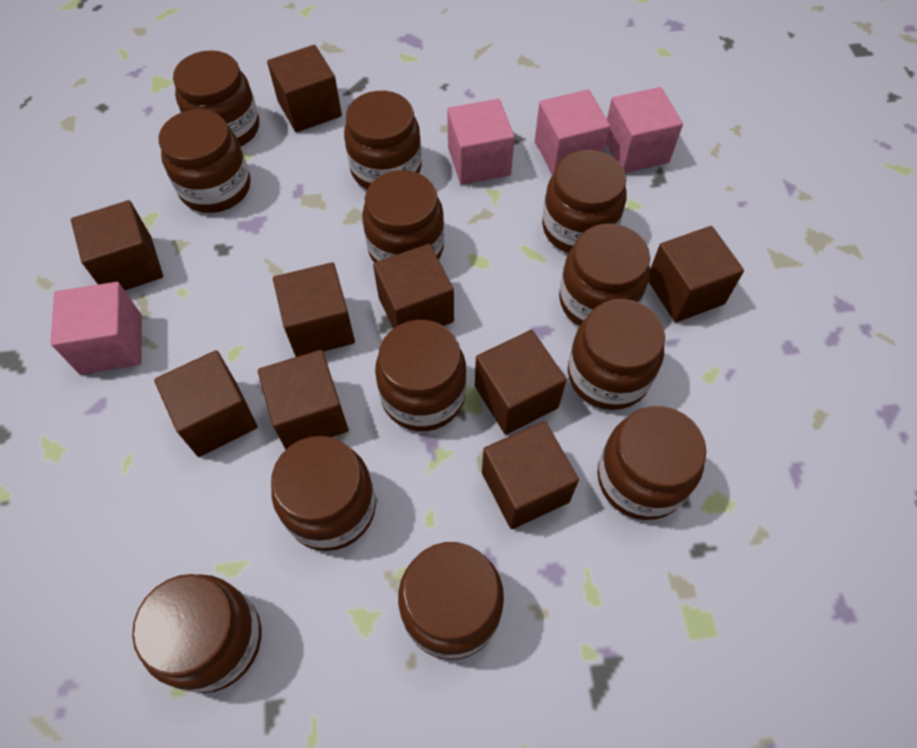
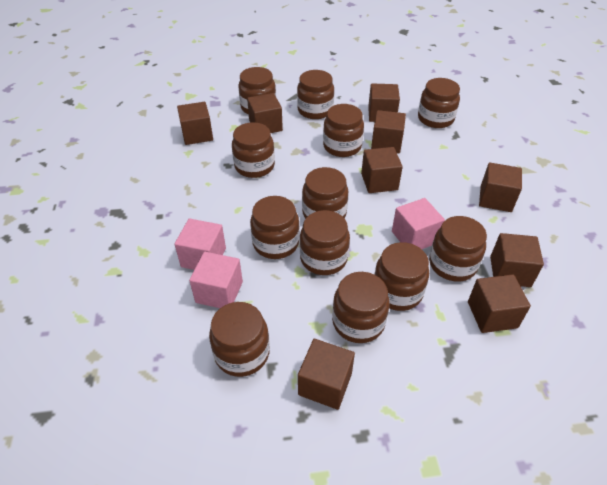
pink cube: 4 -> 3

